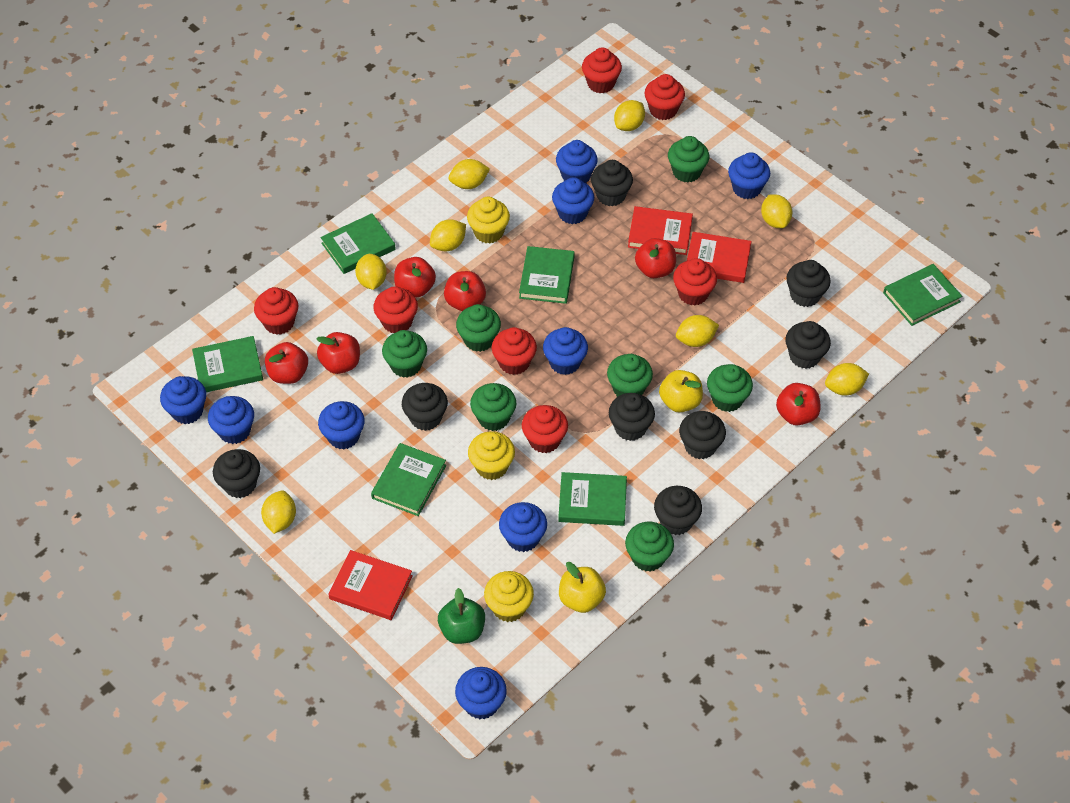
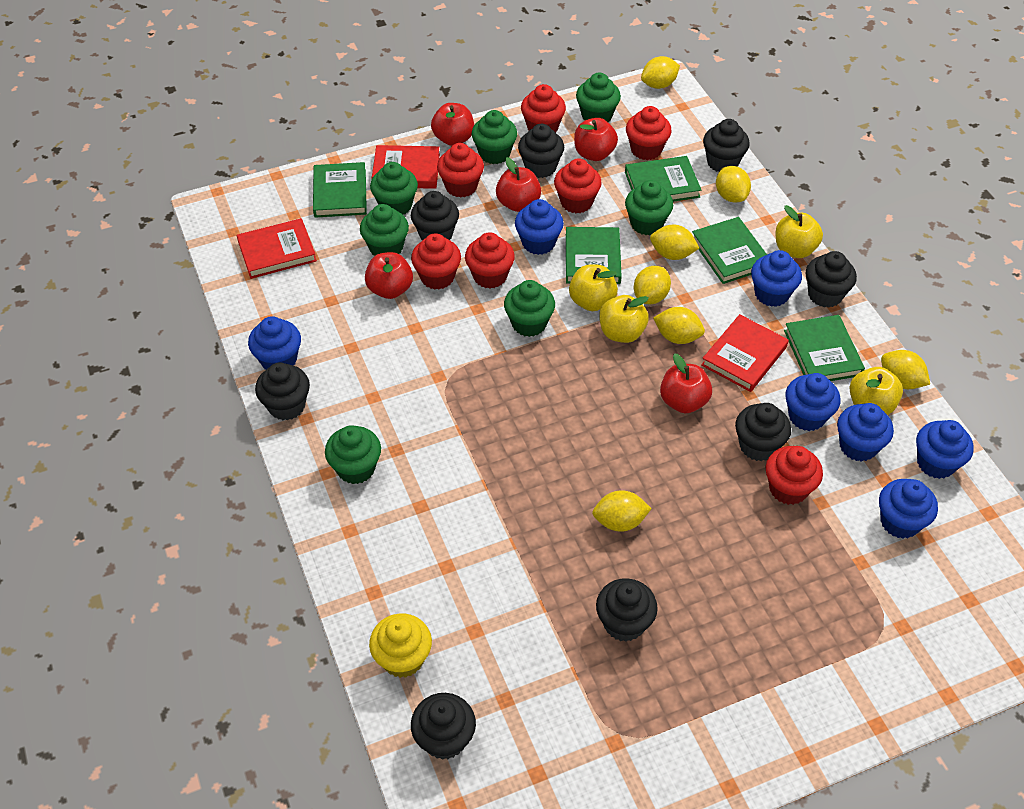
blue cupcake: 9 -> 7
green apple: 1 -> 0
green book: 6 -> 5
red apple: 6 -> 5
yellow apple: 2 -> 4
yellow cupcake: 3 -> 1
yellow lemon: 8 -> 7

